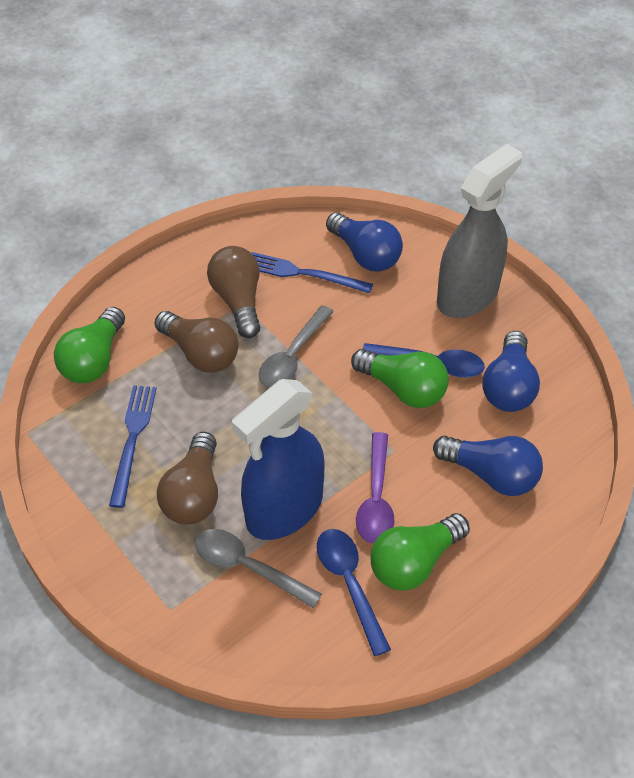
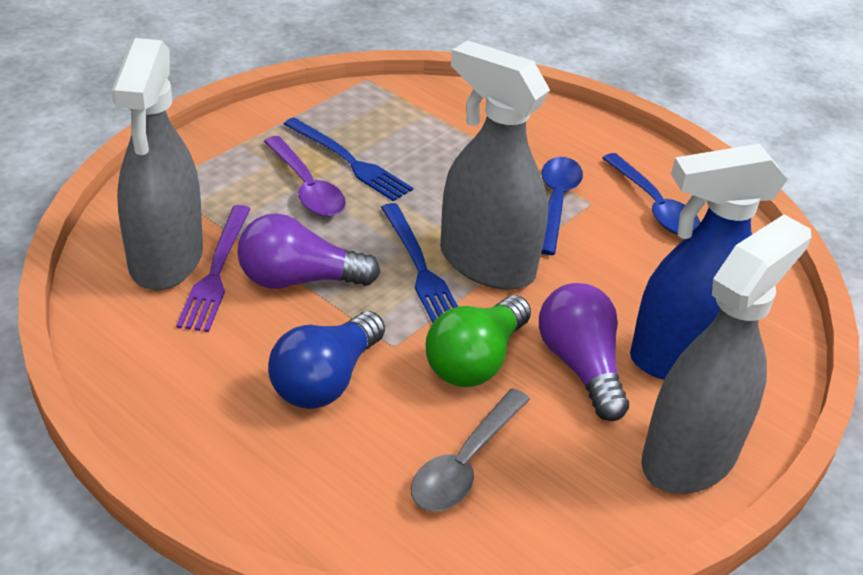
blue light bulb: 3 -> 1
brown light bulb: 3 -> 0
green light bulb: 3 -> 1
grey spoon: 2 -> 1
grey spray bottle: 1 -> 3
purple fork: 0 -> 1
purple light bulb: 0 -> 2

